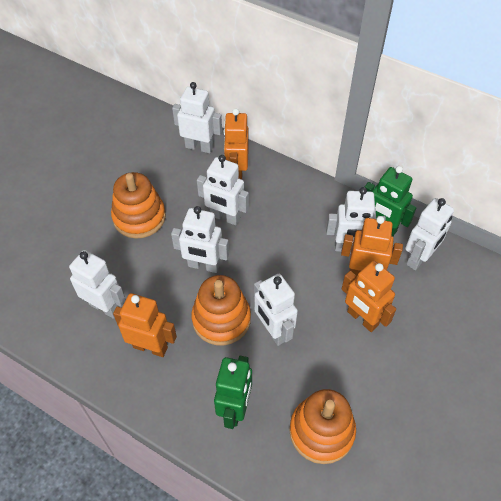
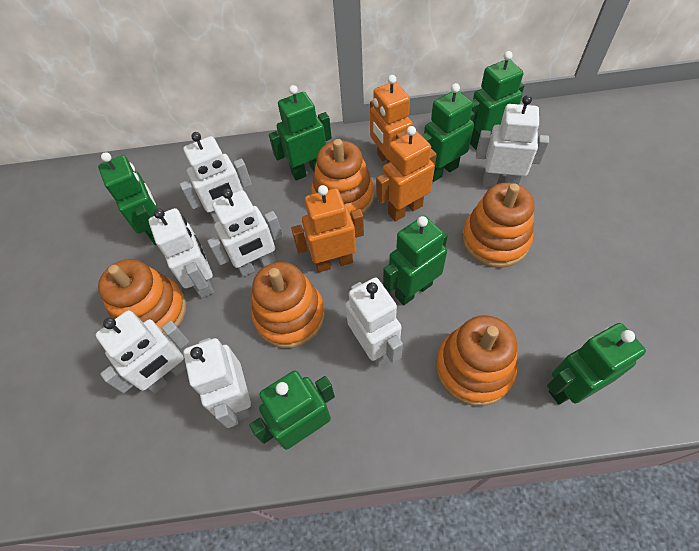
green robot: 2 -> 7
orange robot: 4 -> 3
orange stacking toy: 3 -> 5

